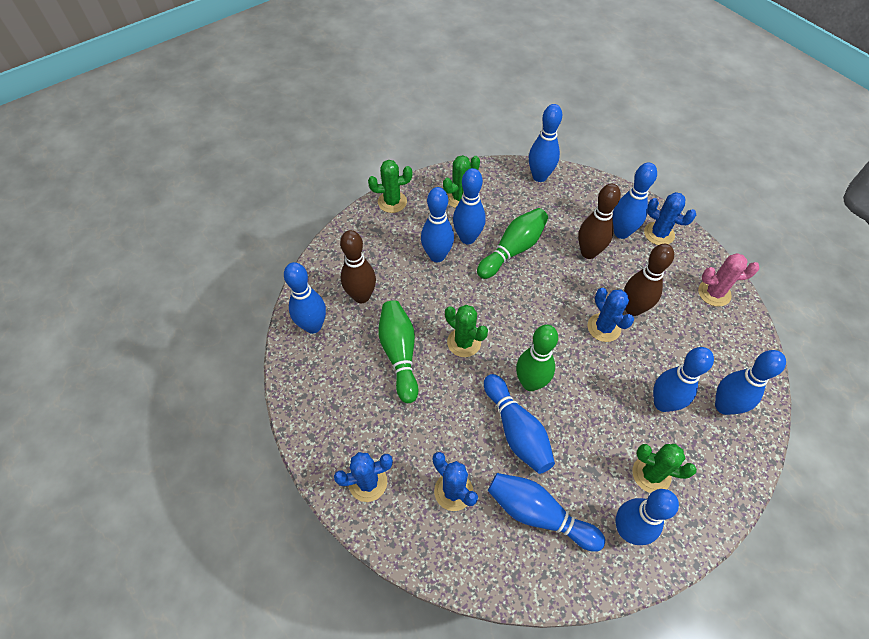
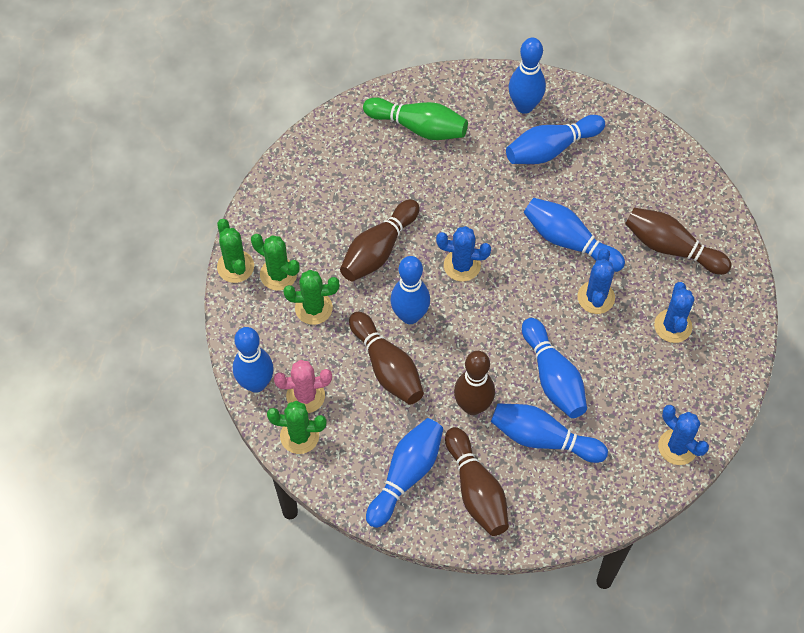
blue bowling pin: 10 -> 8
brown bowling pin: 3 -> 5
green bowling pin: 3 -> 1

